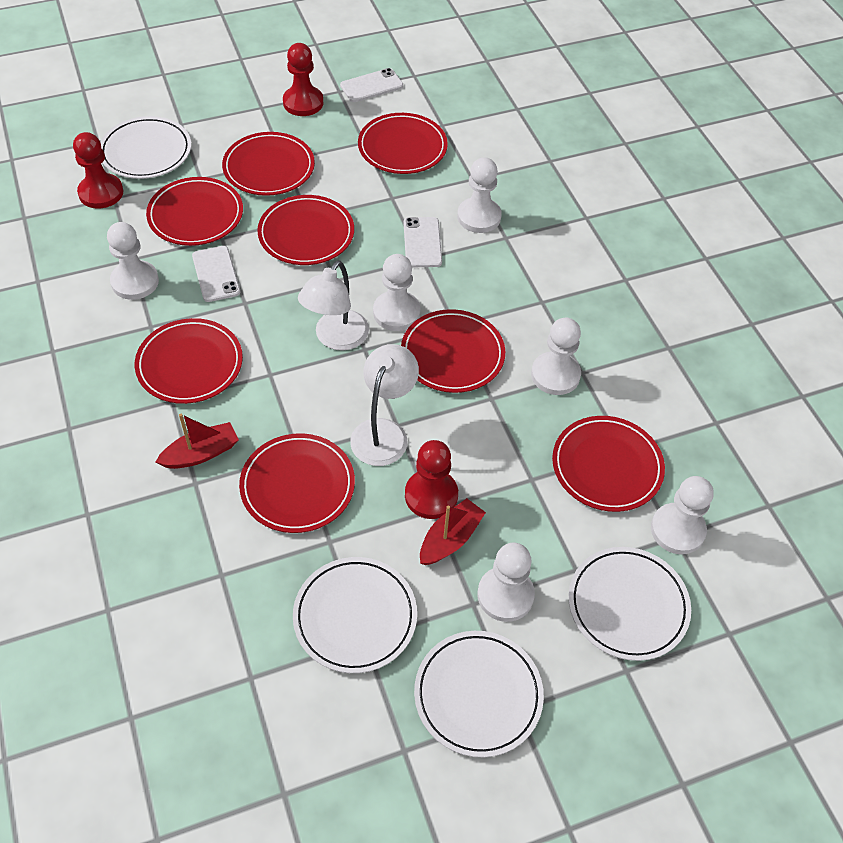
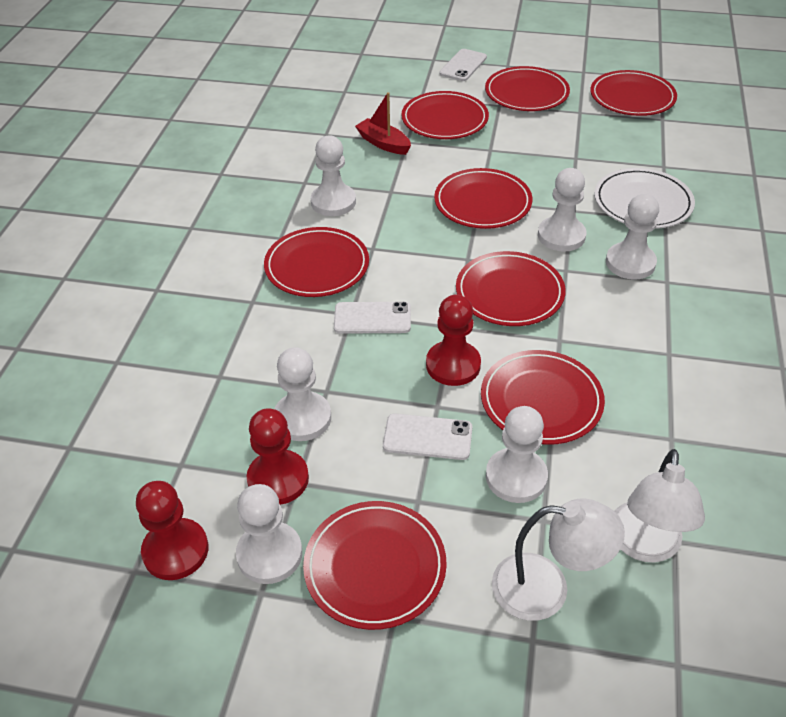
red boat: 2 -> 1
white plate: 4 -> 1

